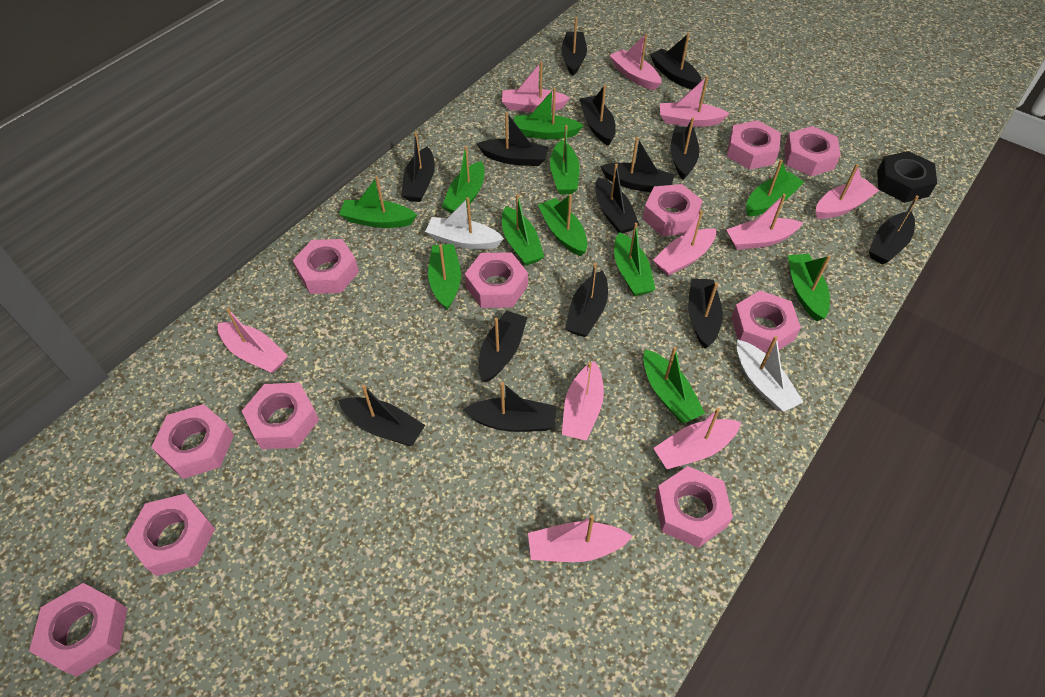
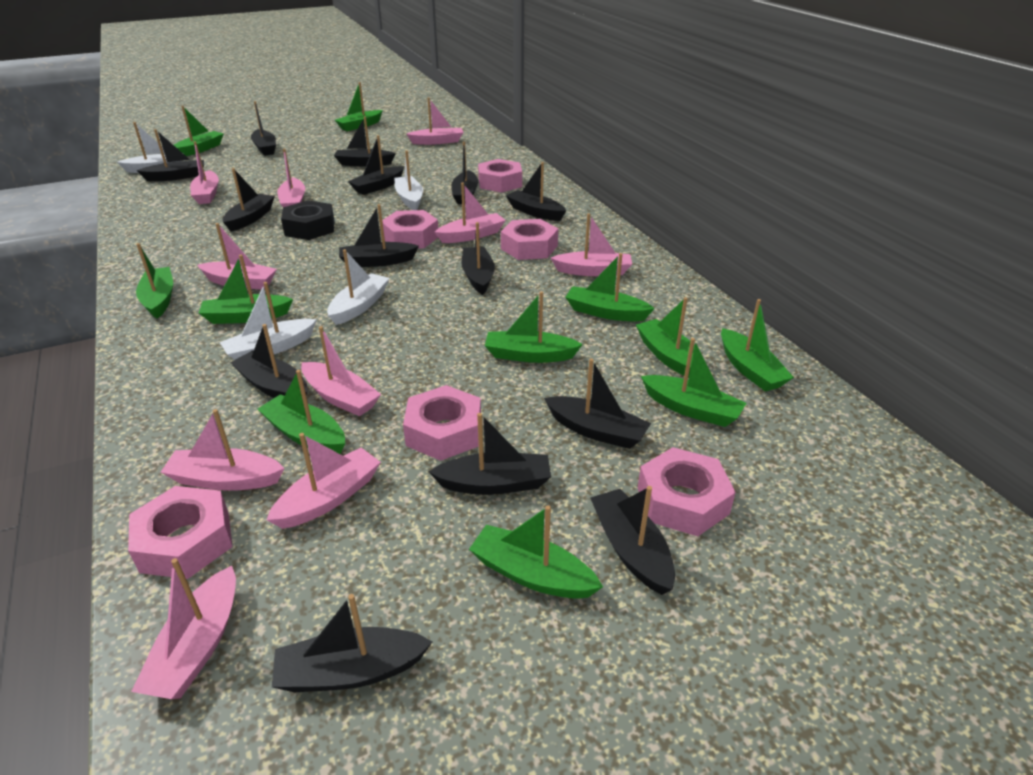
pink nut: 11 -> 6
white boat: 2 -> 4

